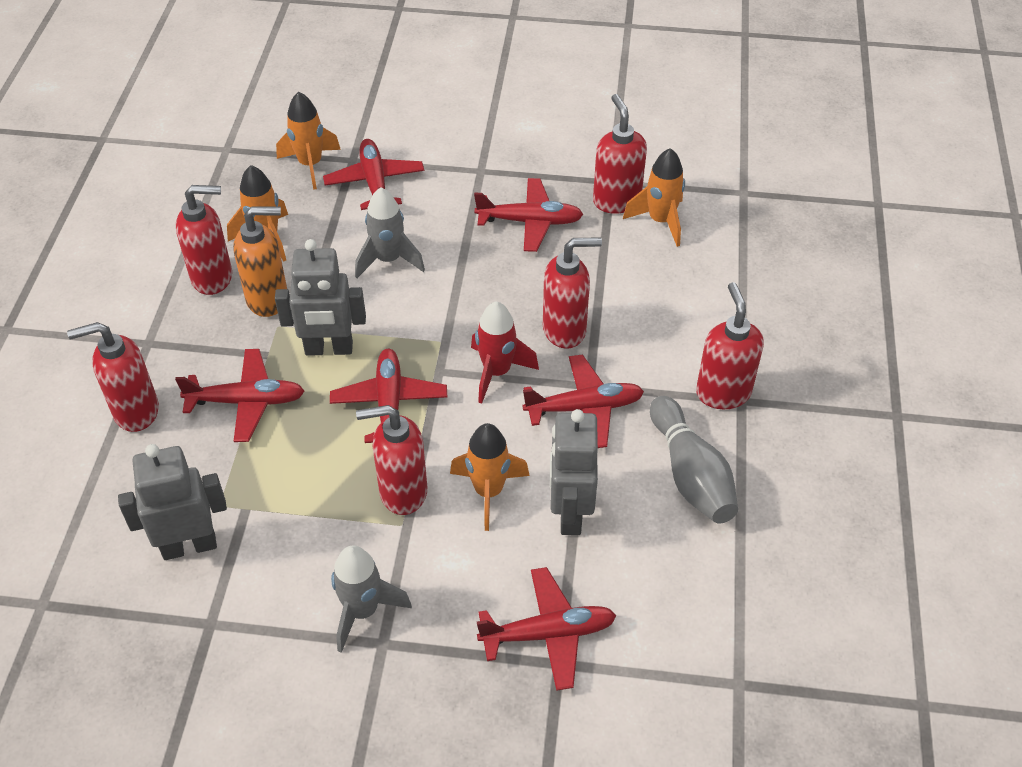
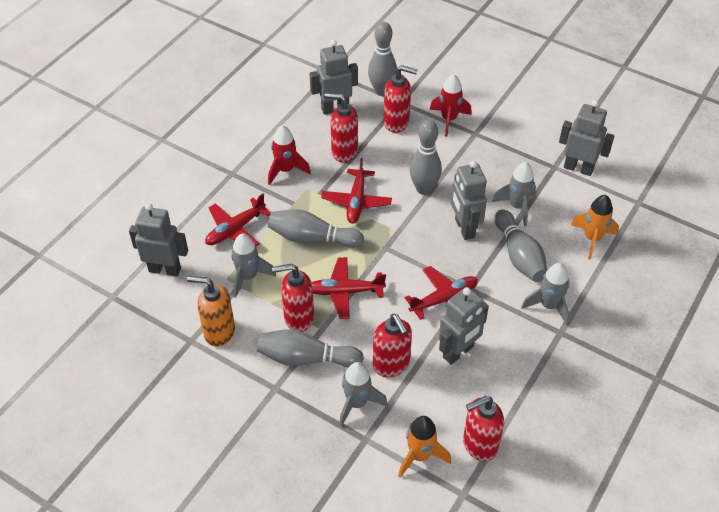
grey bowling pin: 1 -> 5
grey robot: 3 -> 5
grey rocket: 2 -> 4
orange rocket: 4 -> 2
red plane: 6 -> 4
red rocket: 1 -> 2
red soap dispenser: 6 -> 5

